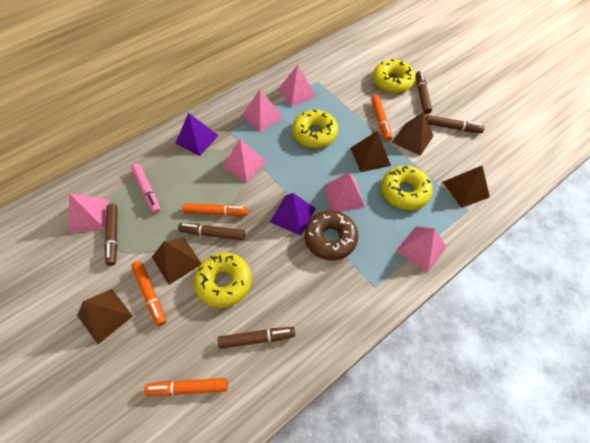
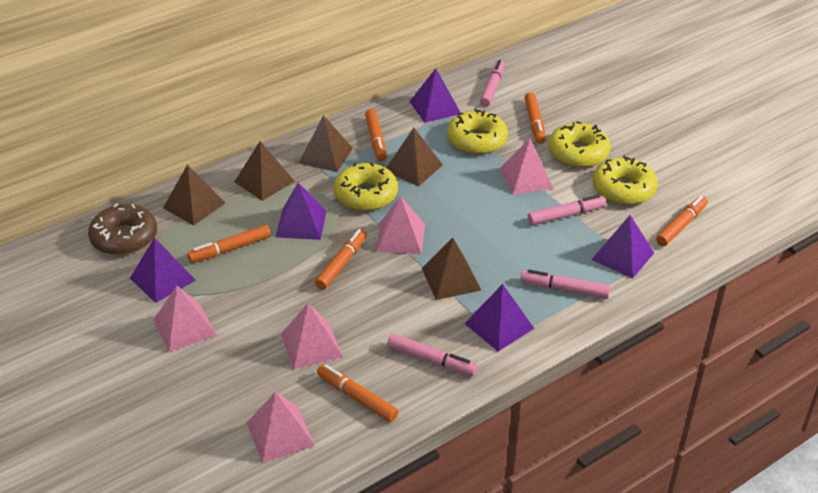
brown marker: 5 -> 0
orange marker: 4 -> 6
pink marker: 1 -> 4
pink pyramid: 6 -> 5
purple pyramid: 2 -> 5

